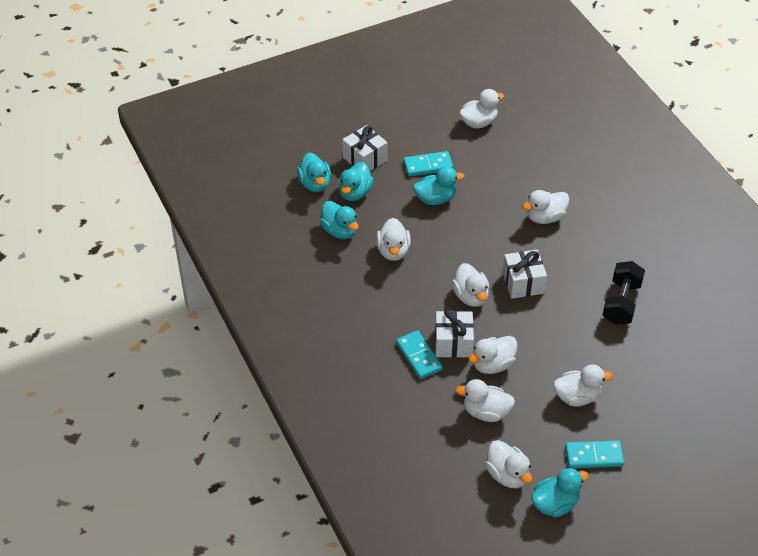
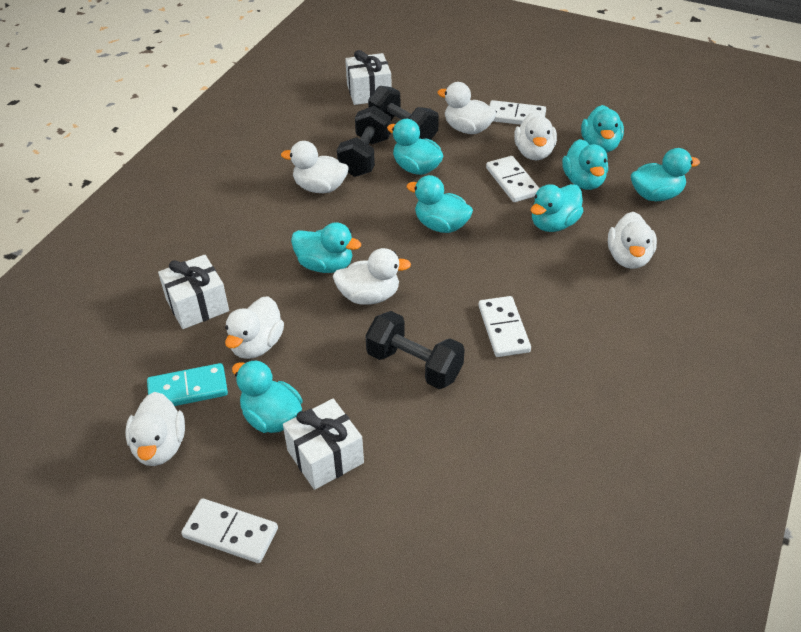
black dumbbell: 1 -> 3
turquoise domino: 3 -> 1
turquoise duck: 5 -> 8
white domino: 0 -> 4
white duck: 8 -> 7

